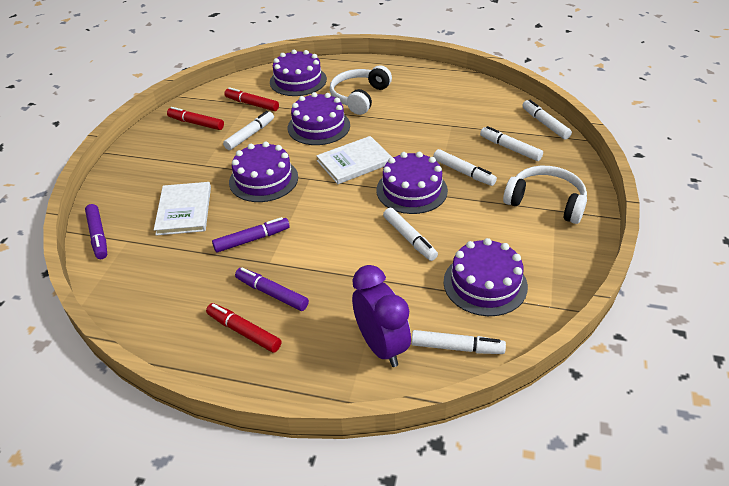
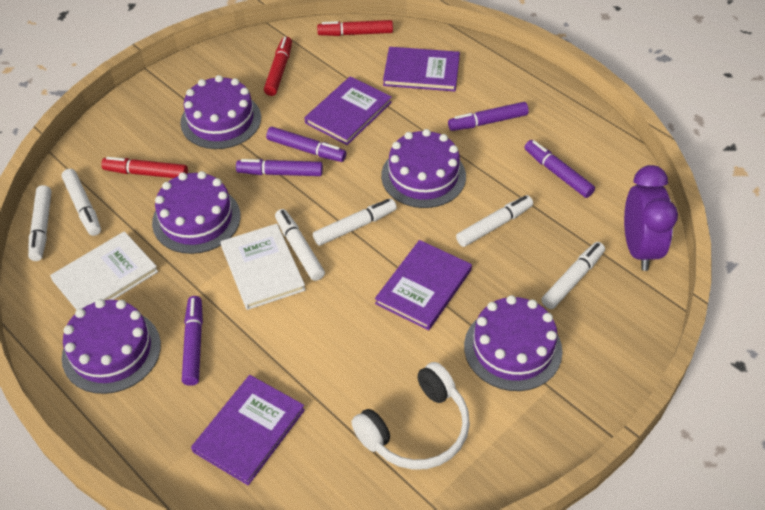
purple book: 0 -> 4
purple marker: 3 -> 5
white headphones: 2 -> 1

